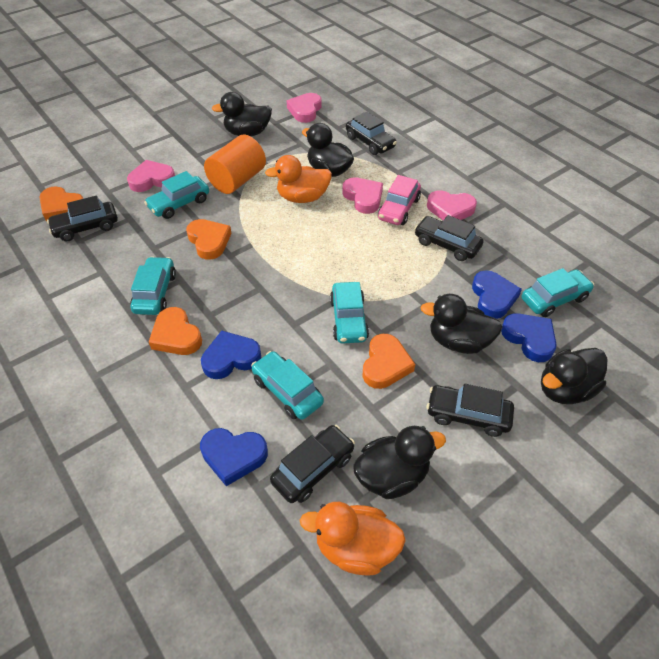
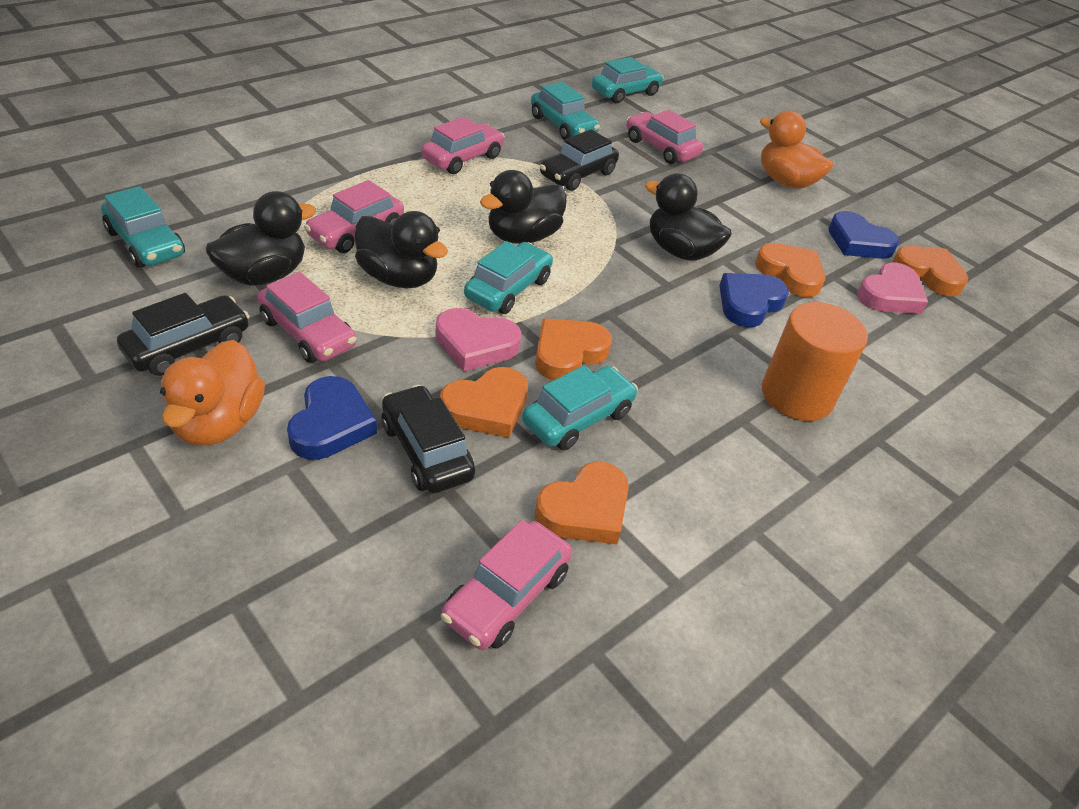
black car: 5 -> 3
black duck: 5 -> 4
blue heart: 4 -> 3
orange heart: 4 -> 5
pink car: 1 -> 5
pink heart: 4 -> 2

